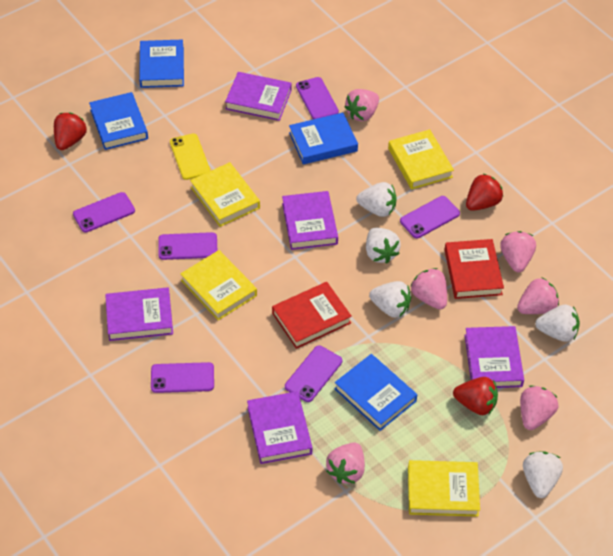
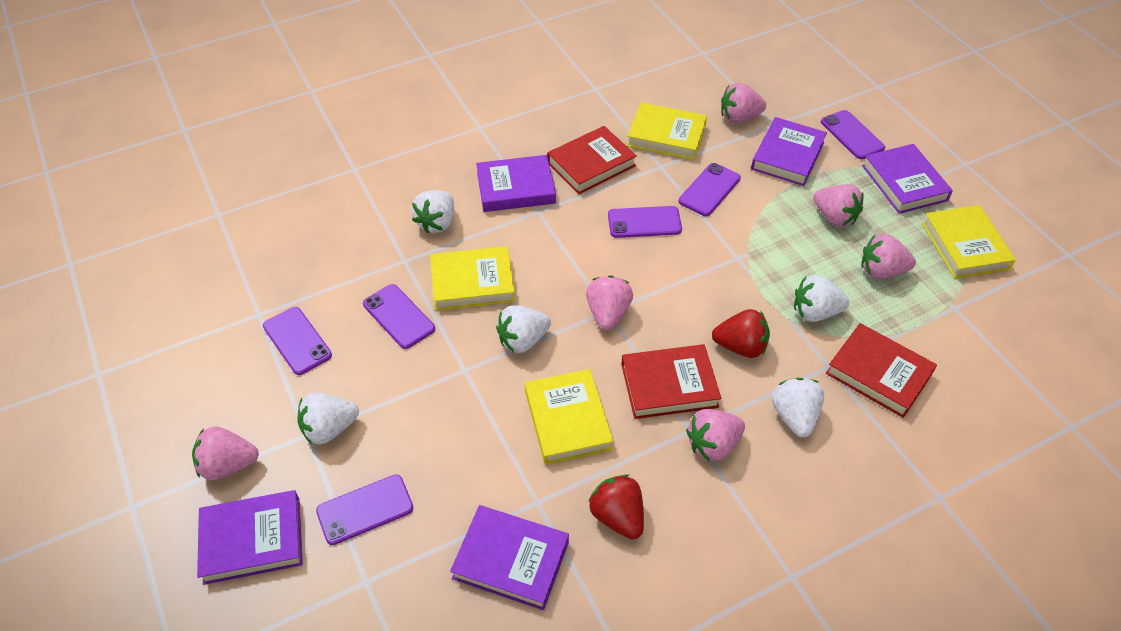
blue book: 4 -> 0
red book: 2 -> 3
red strawberry: 3 -> 2
yellow phone: 1 -> 0

